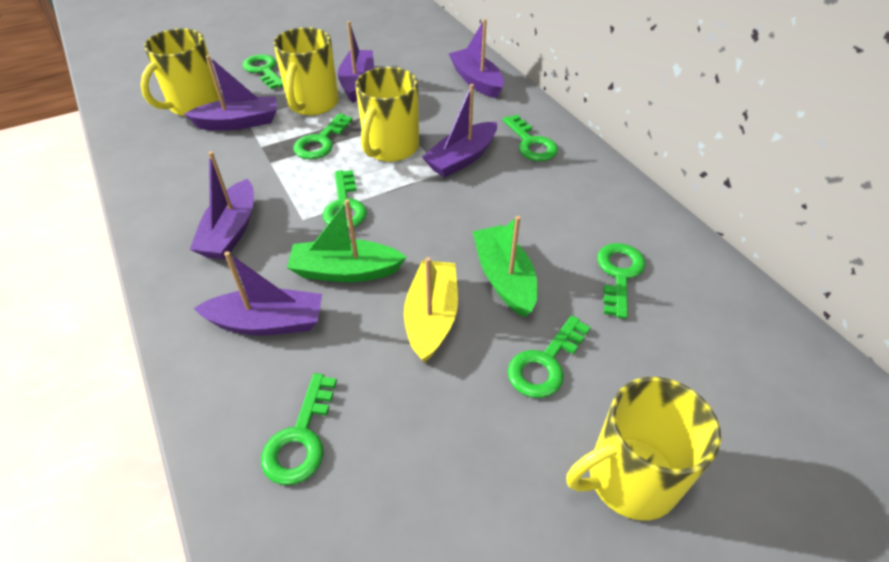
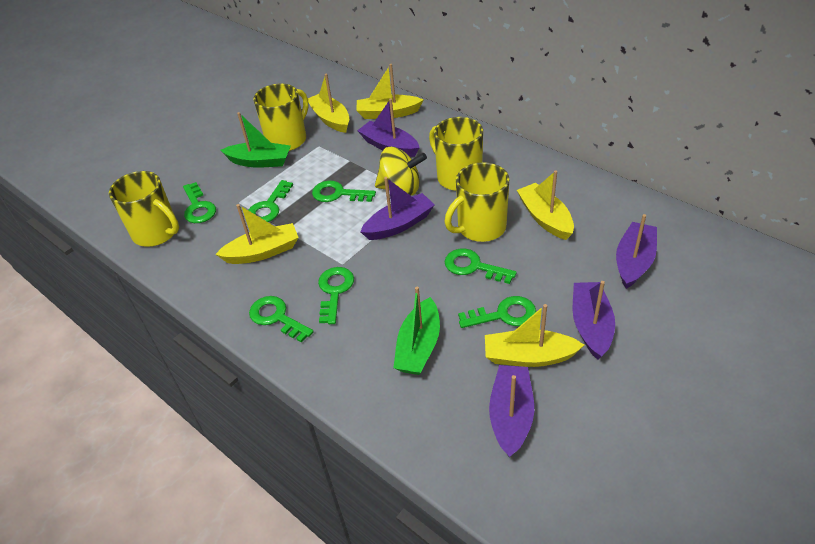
purple boat: 6 -> 5
yellow boat: 1 -> 5
yellow spinning top: 0 -> 1

